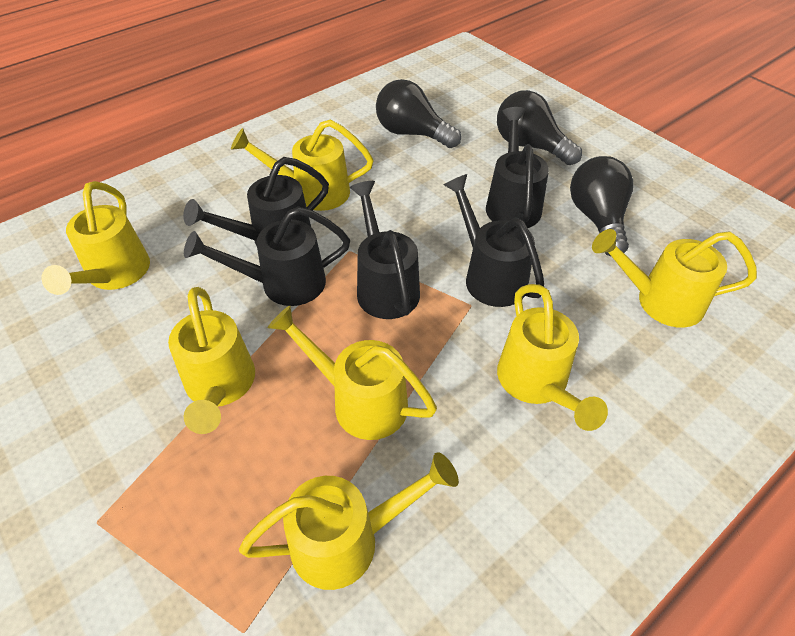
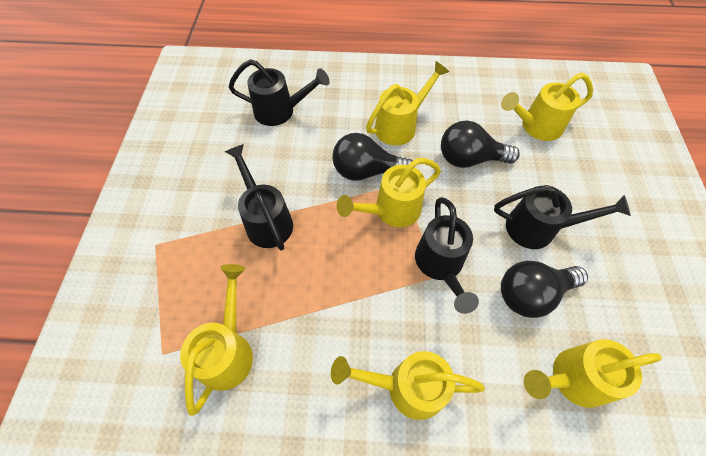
black watering can: 5 -> 4
yellow watering can: 7 -> 6

